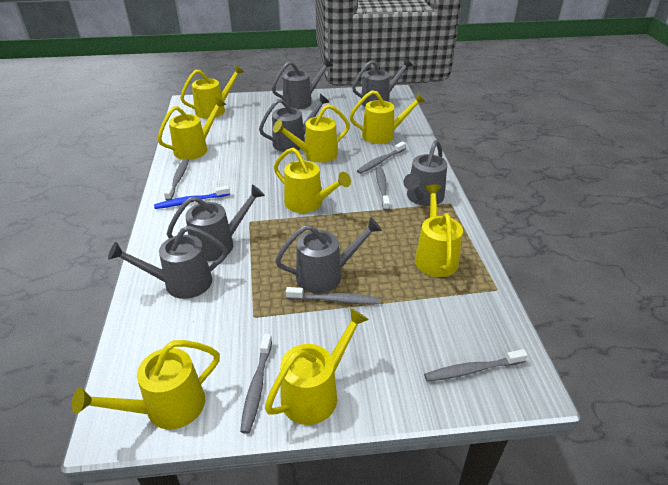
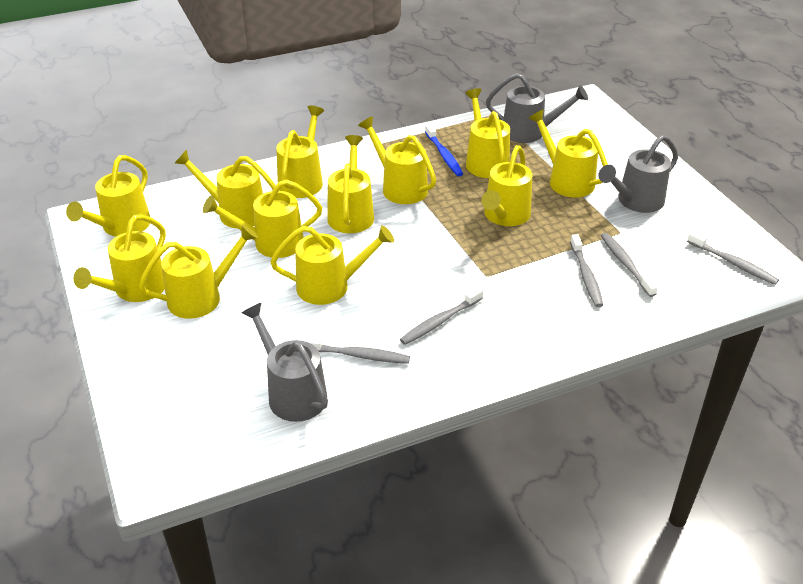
grey toothbrush: 6 -> 5
grey watering can: 7 -> 3
yellow watering can: 8 -> 12

